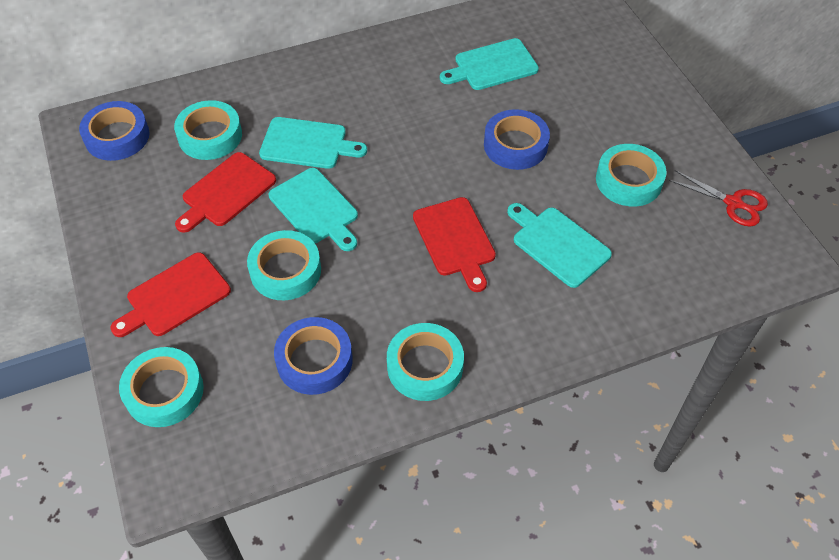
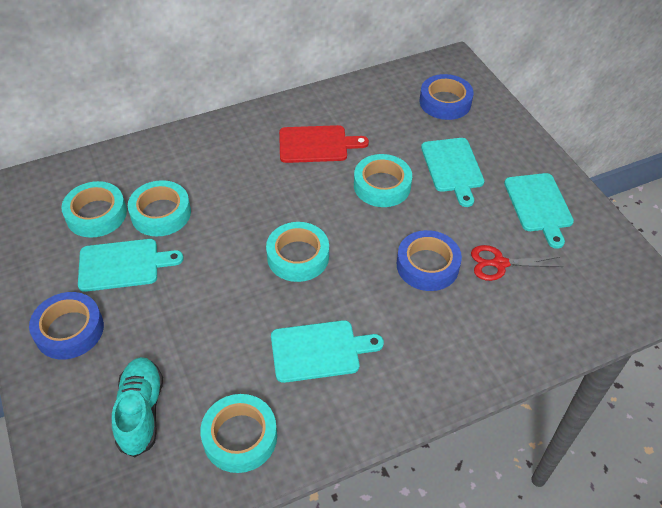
red cutting board: 3 -> 1
turquoise shoe: 0 -> 1

